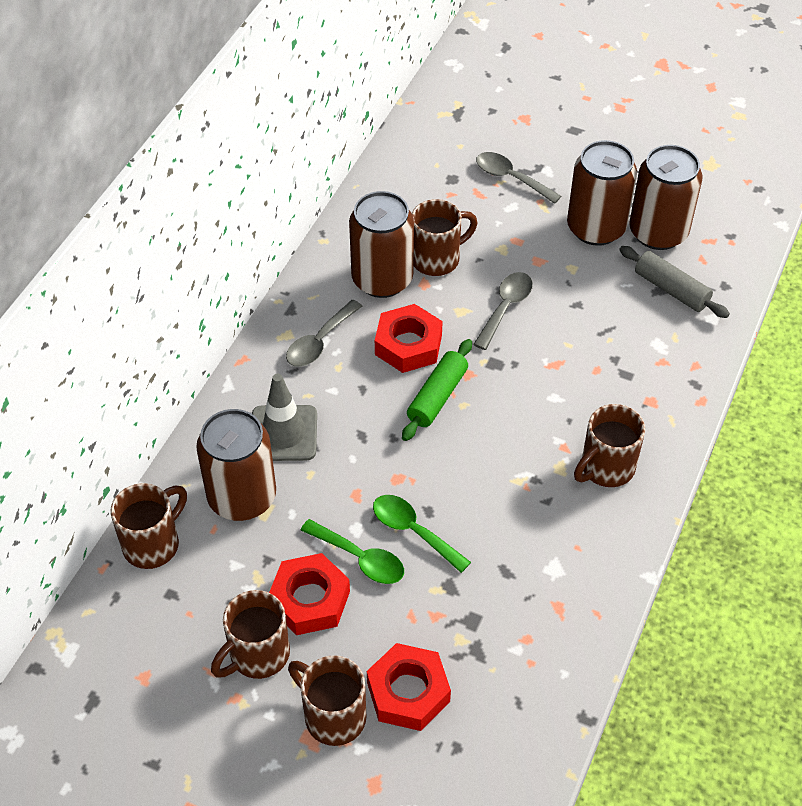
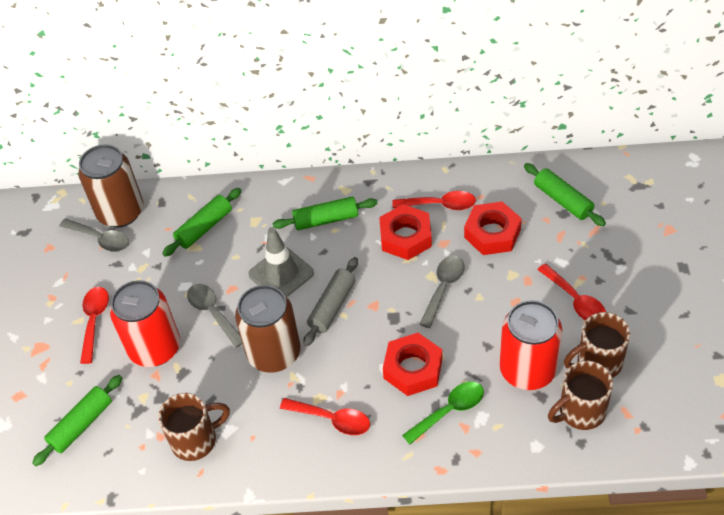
brown can: 4 -> 2
brown mug: 5 -> 3
green rolling pin: 1 -> 4
green spoon: 2 -> 1
red can: 0 -> 2
red spoon: 0 -> 4

